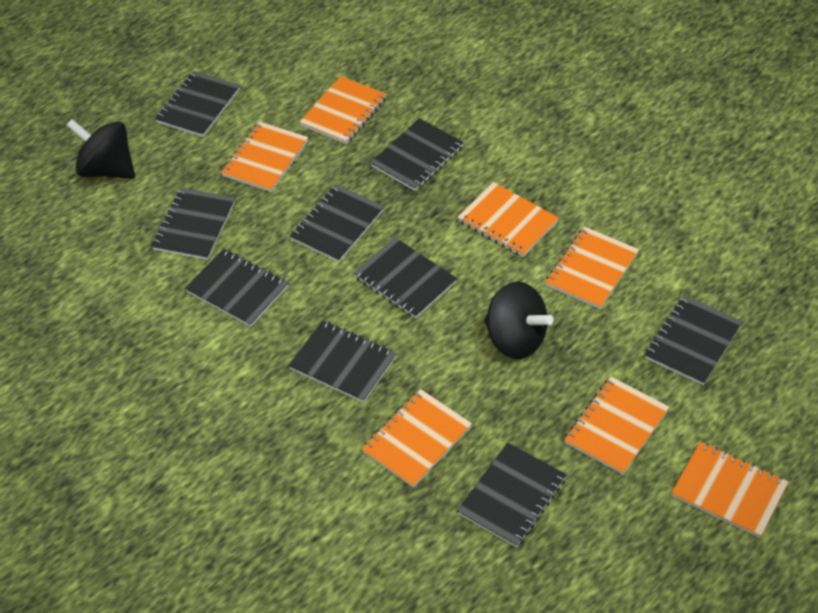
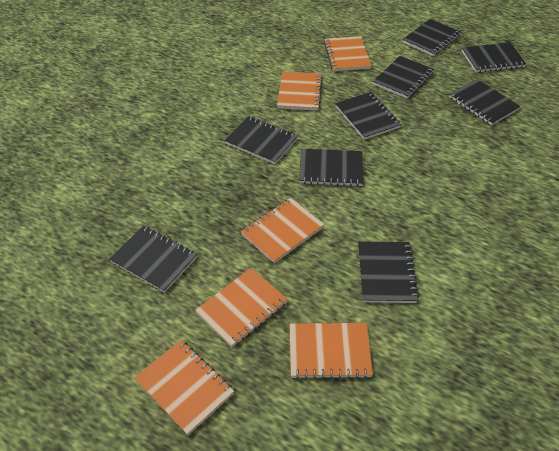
black spinning top: 2 -> 0
orange notebook: 7 -> 6

